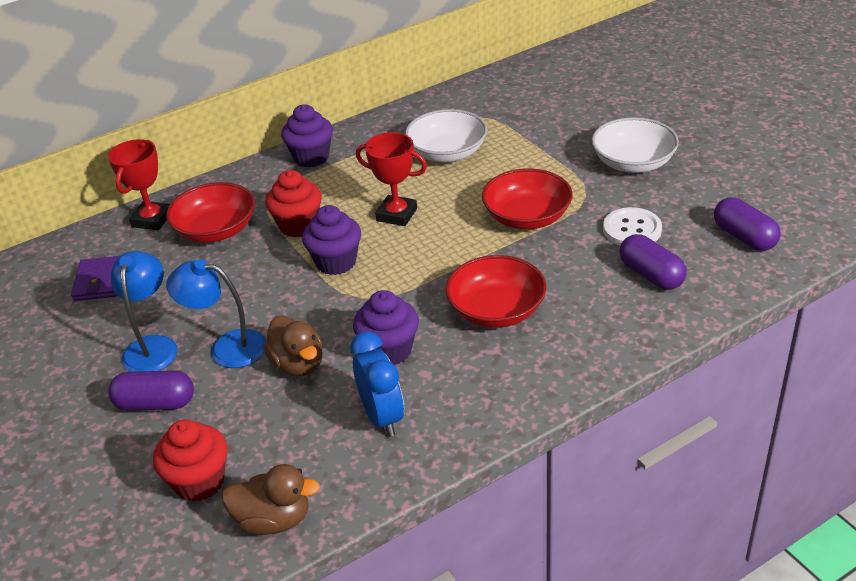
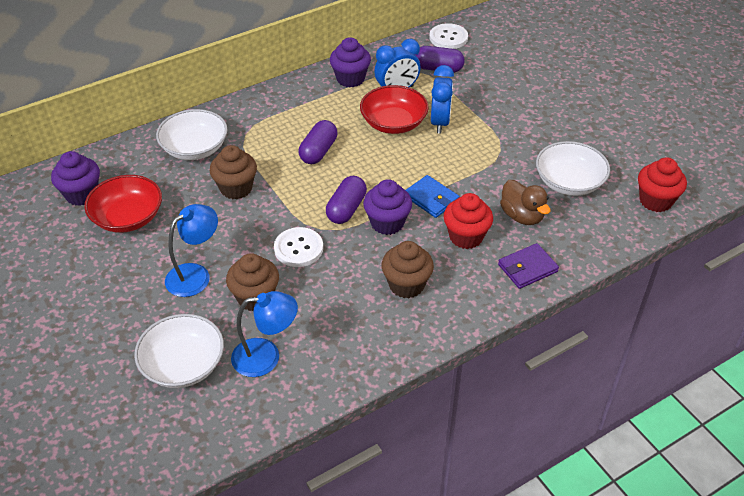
blue clock: 1 -> 2
blue wallet: 0 -> 1
brown cupcake: 0 -> 3
brown duck: 2 -> 1
red bowl: 3 -> 2
red trophy: 2 -> 0
white bowl: 2 -> 3
white button: 1 -> 2

